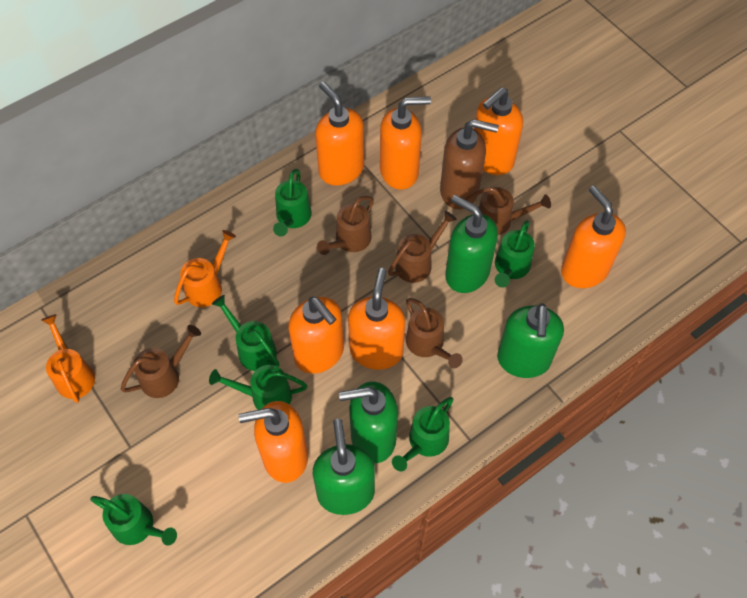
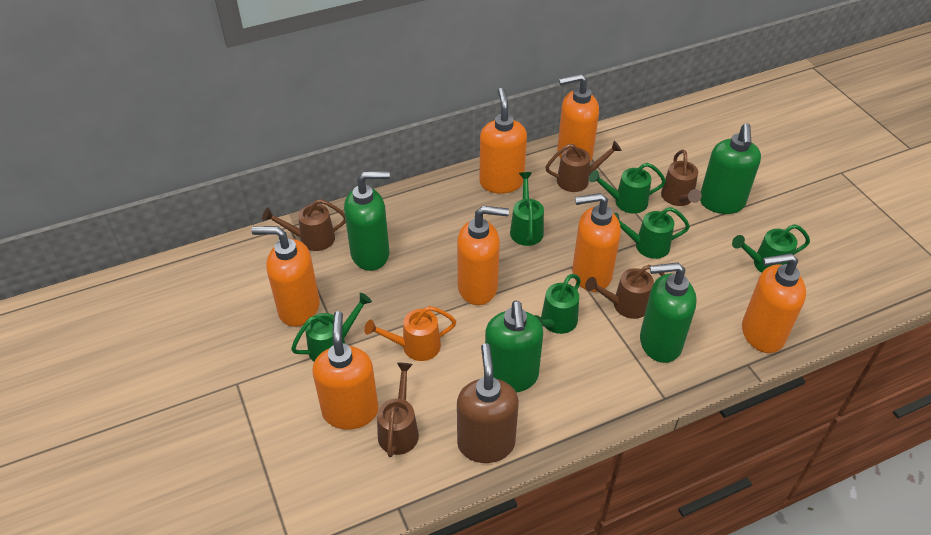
orange watering can: 2 -> 1

